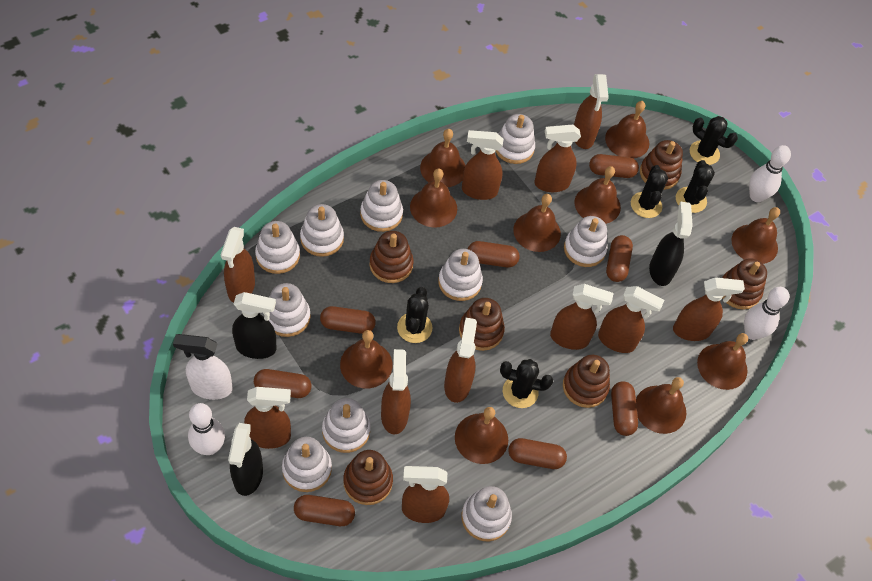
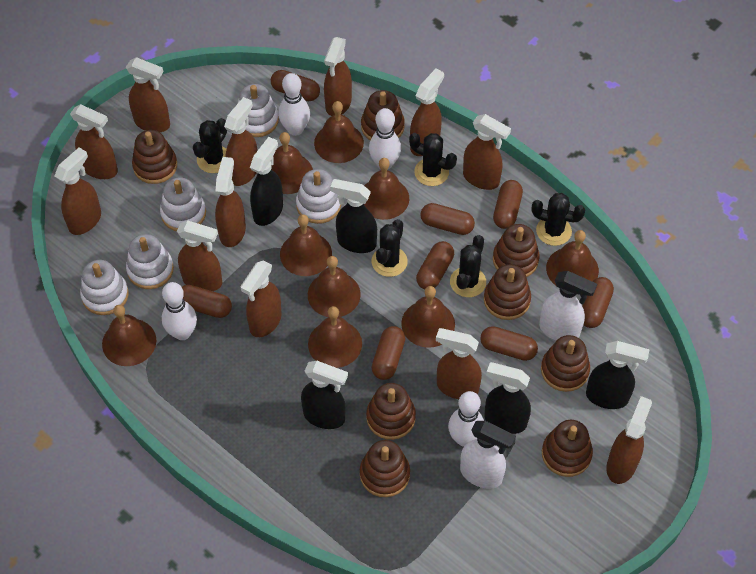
black spray bottle: 3 -> 5
brown bell: 10 -> 9
brown spray bottle: 11 -> 12
brown stacking toy: 6 -> 8
white bowling pin: 3 -> 4
white spray bottle: 1 -> 2
white stacking toy: 10 -> 5

